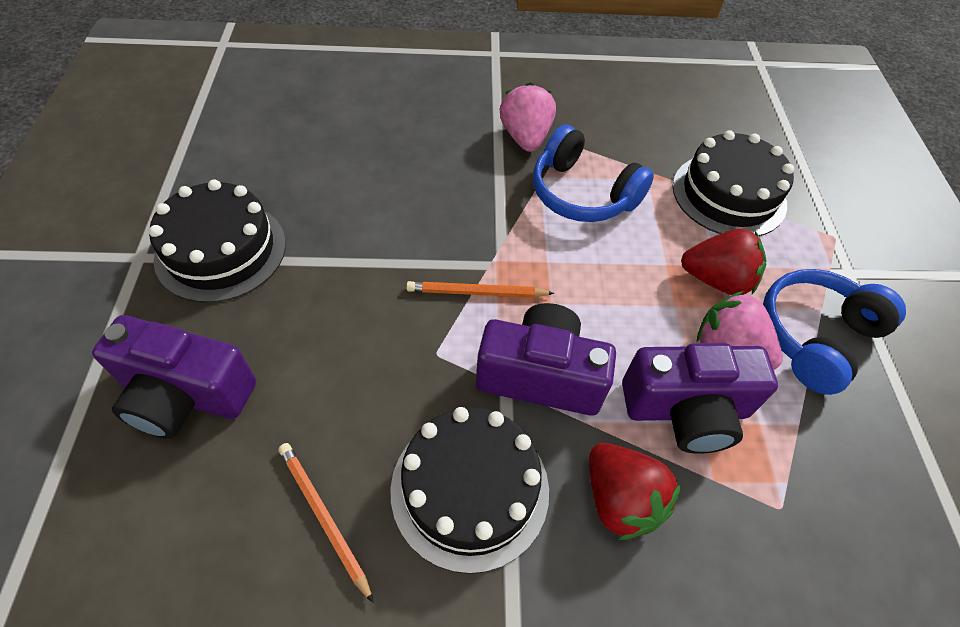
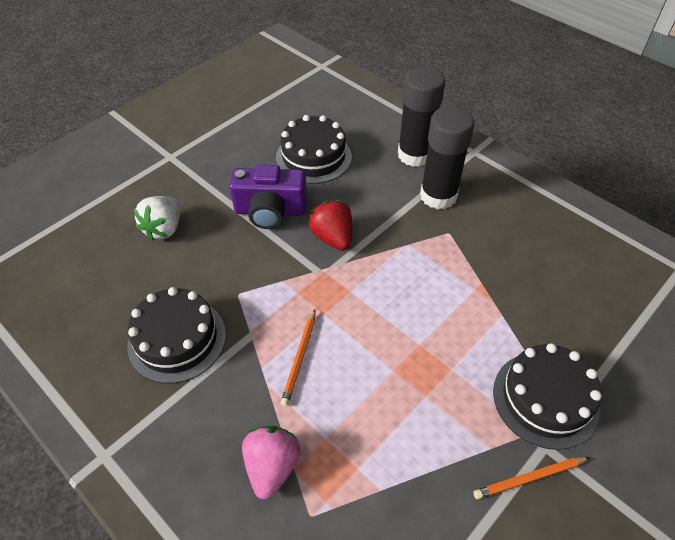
black glue stick: 0 -> 2
blue headphones: 2 -> 0
pink strawberry: 2 -> 1
purple camera: 3 -> 1
red strawberry: 2 -> 1
white strawberry: 0 -> 1

